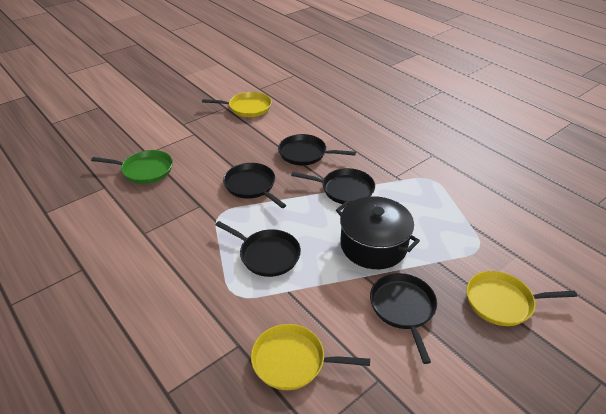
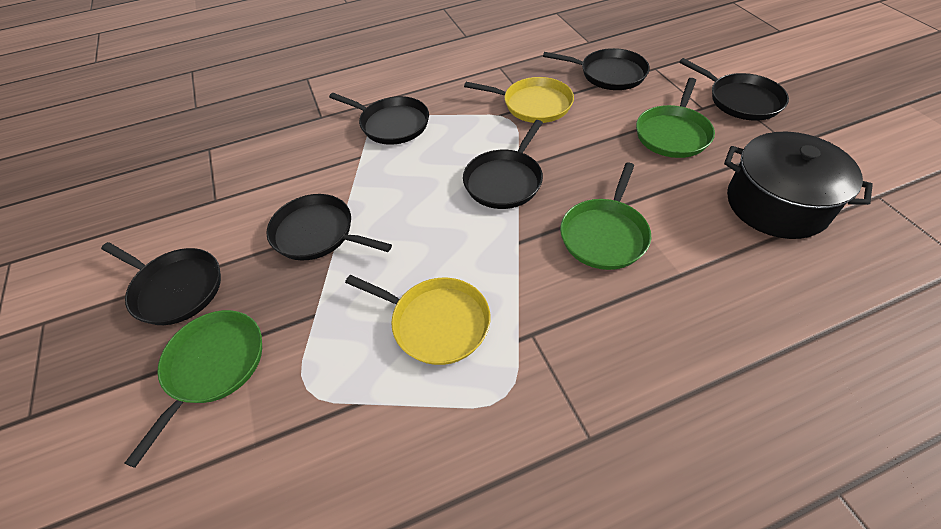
black pan: 5 -> 6
green pan: 1 -> 3
yellow pan: 3 -> 2

